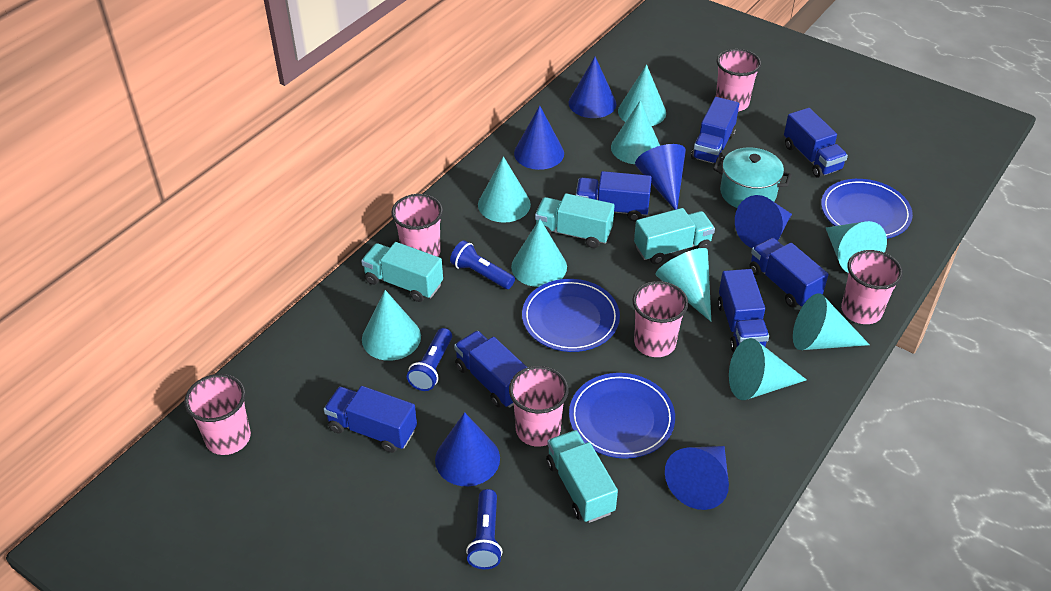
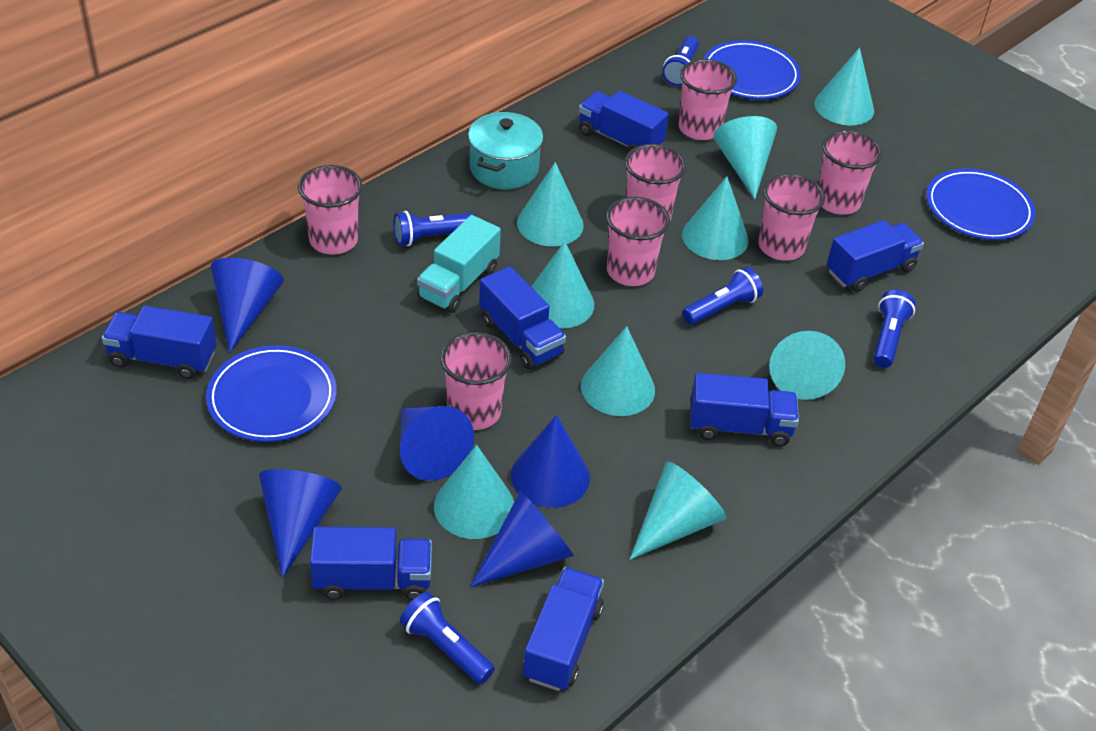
blue cone: 6 -> 5
blue flashlight: 3 -> 5
pink cup: 6 -> 7
turquoise truck: 4 -> 1

